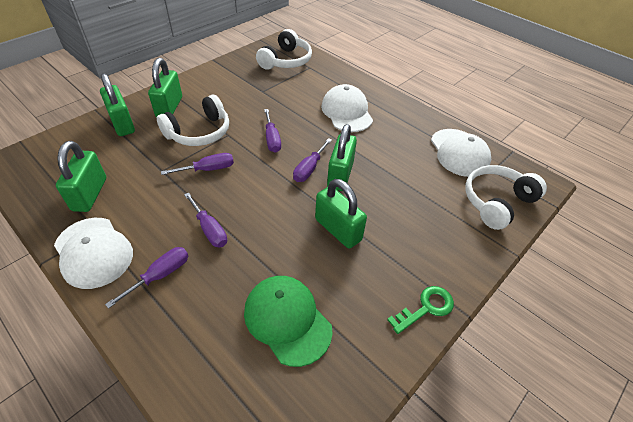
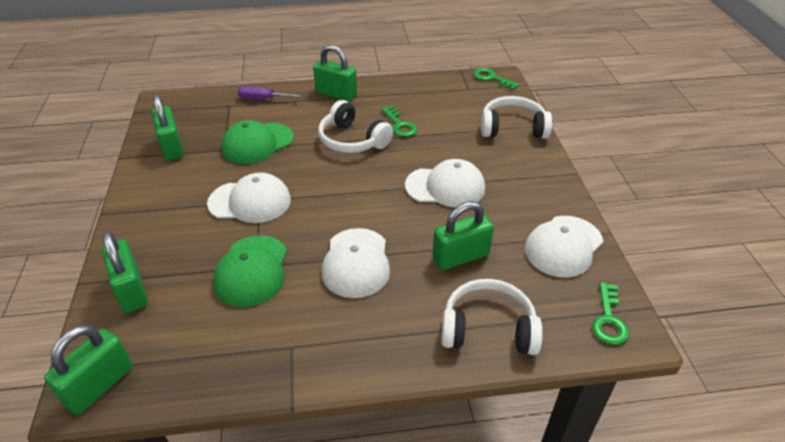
green cap: 1 -> 2
green key: 1 -> 3
purple screwdriver: 5 -> 1
white cap: 3 -> 4

